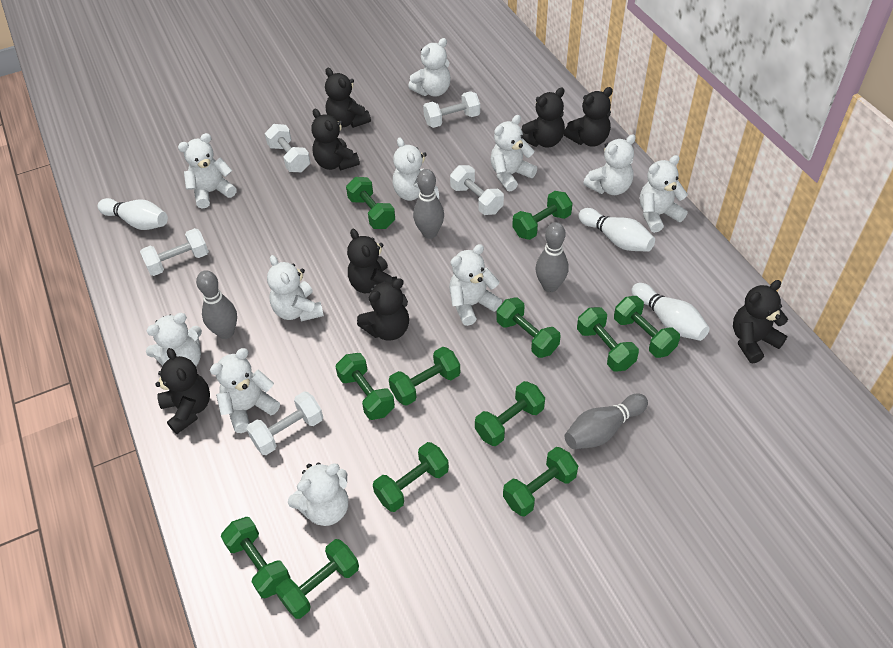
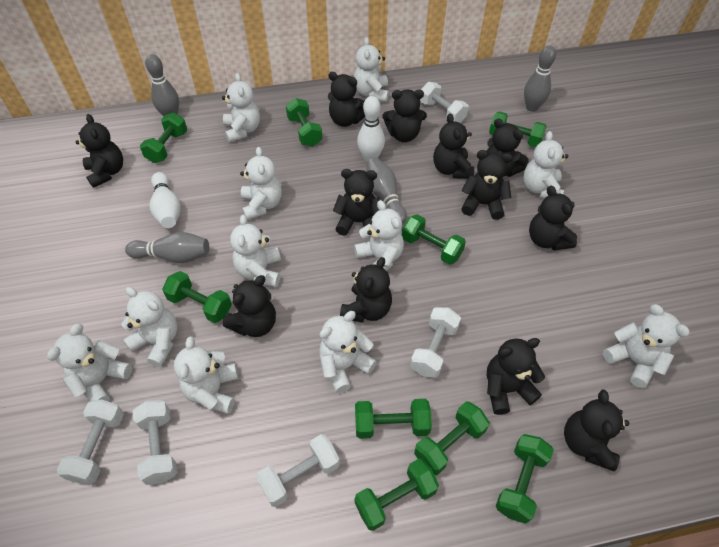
black teddy bear: 8 -> 12
green dumbbell: 12 -> 9
white bowling pin: 3 -> 2

